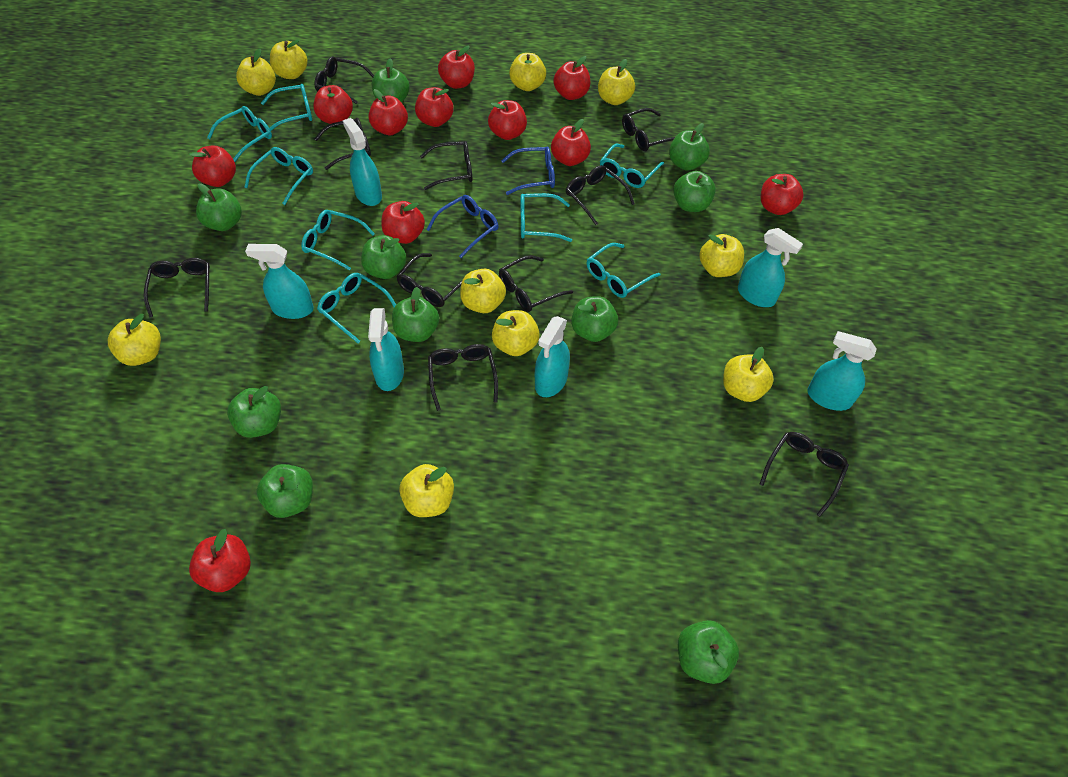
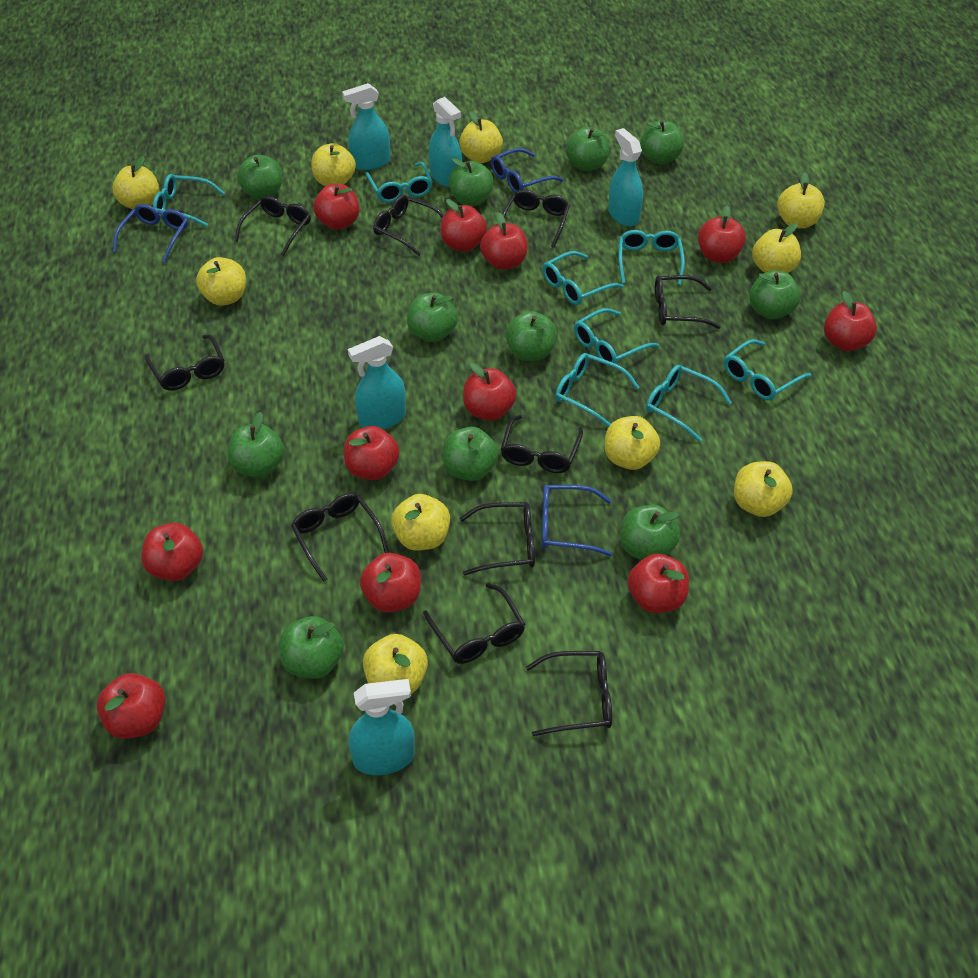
blue glasses: 2 -> 3
green apple: 10 -> 11
turquoise spray bottle: 6 -> 5

